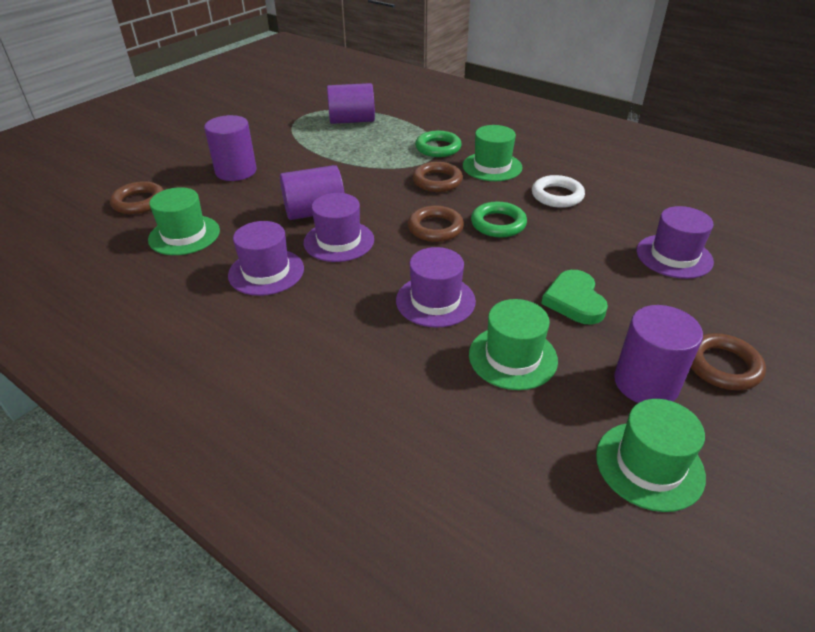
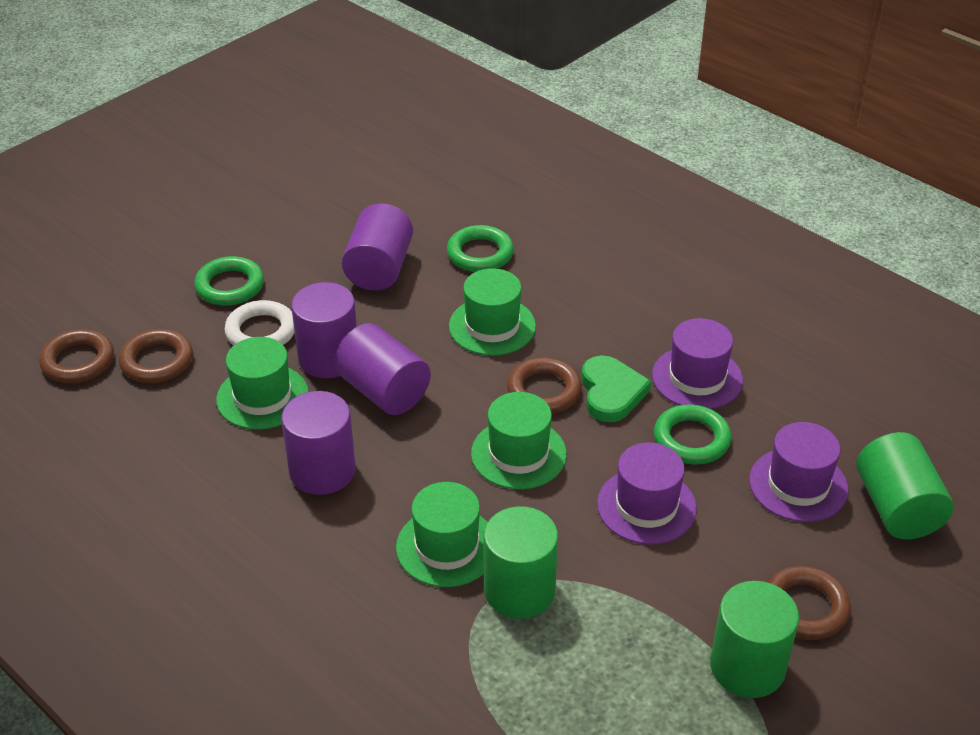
green cylinder: 0 -> 3
green ring: 2 -> 3
purple hat: 4 -> 3

